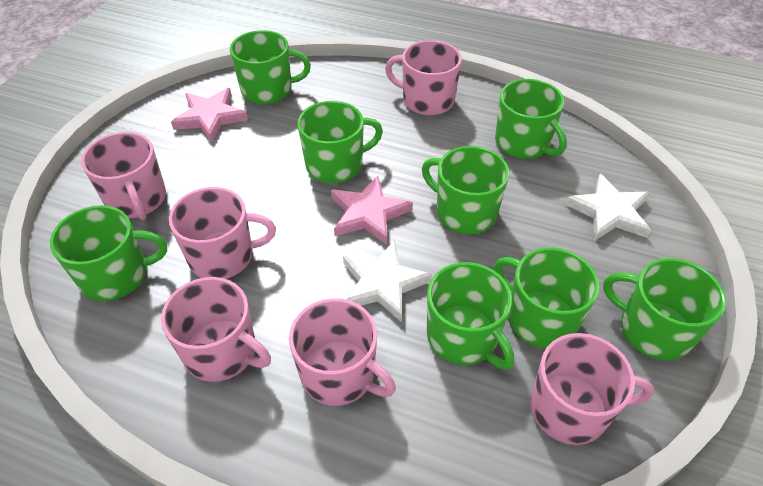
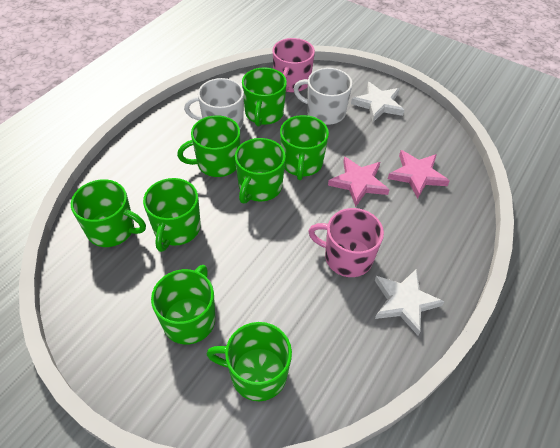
pink mug: 6 -> 2
white mug: 0 -> 2

